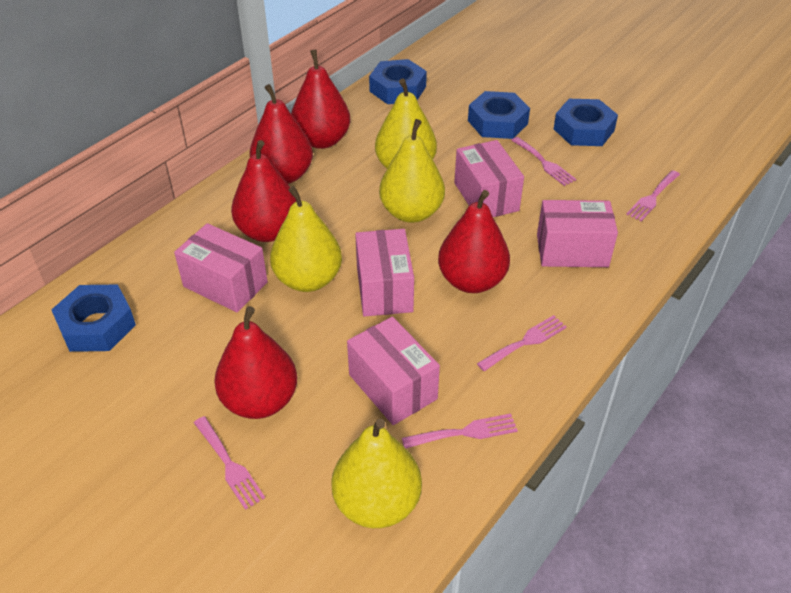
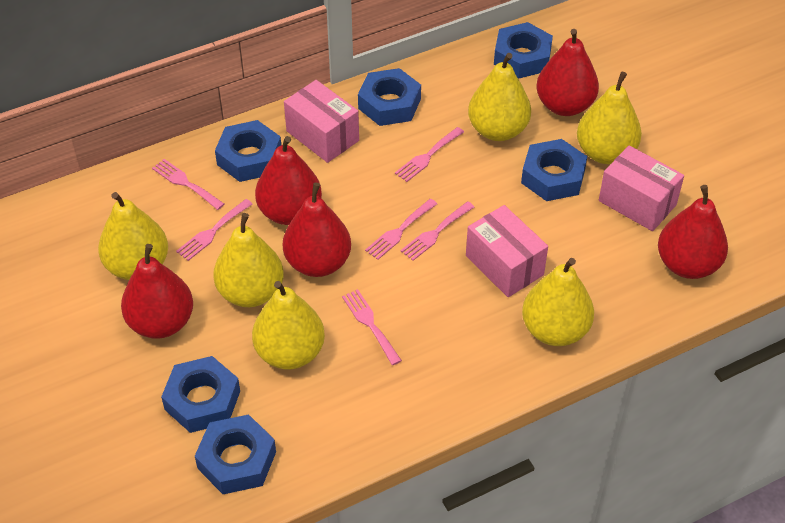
blue nut: 4 -> 6
pink box: 5 -> 3
pink fork: 5 -> 6
yellow pear: 4 -> 6

